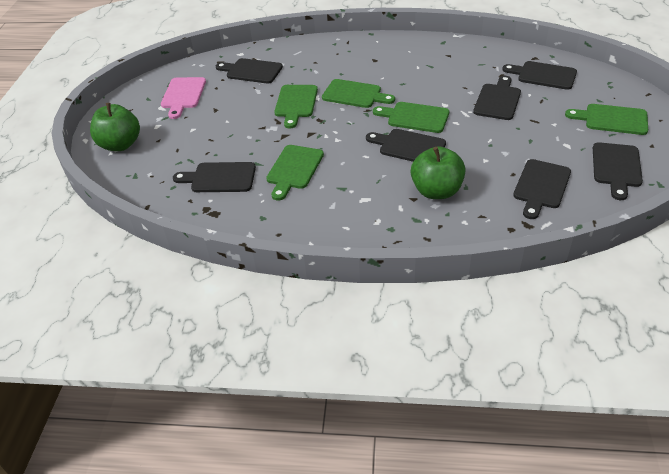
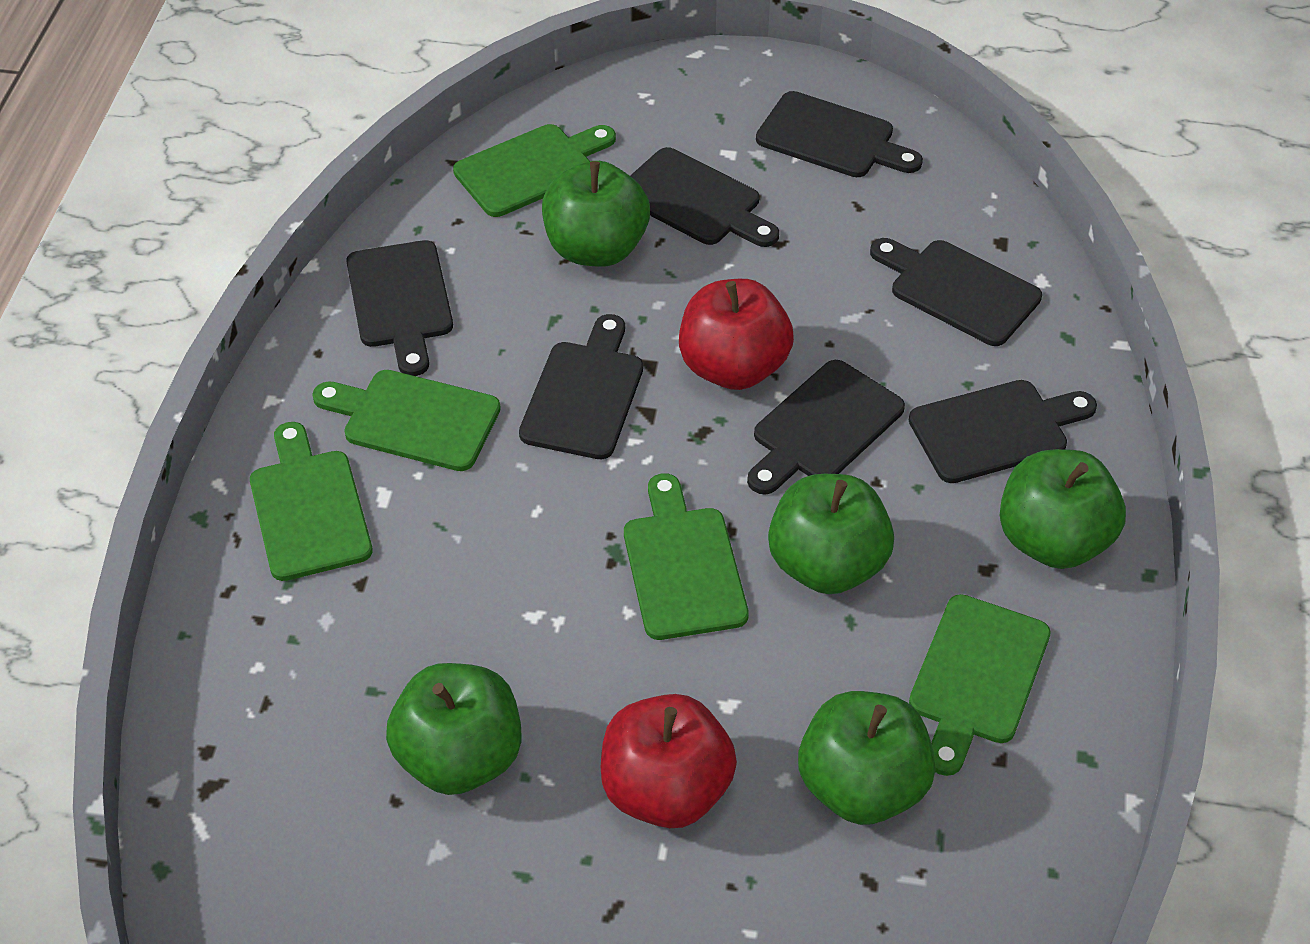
green apple: 2 -> 5
pink cutting board: 1 -> 0
red apple: 0 -> 2

